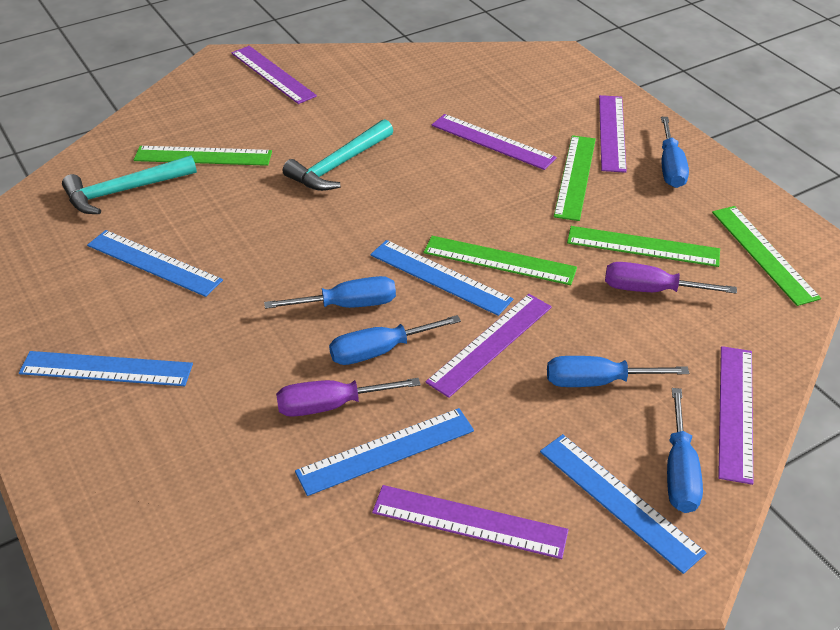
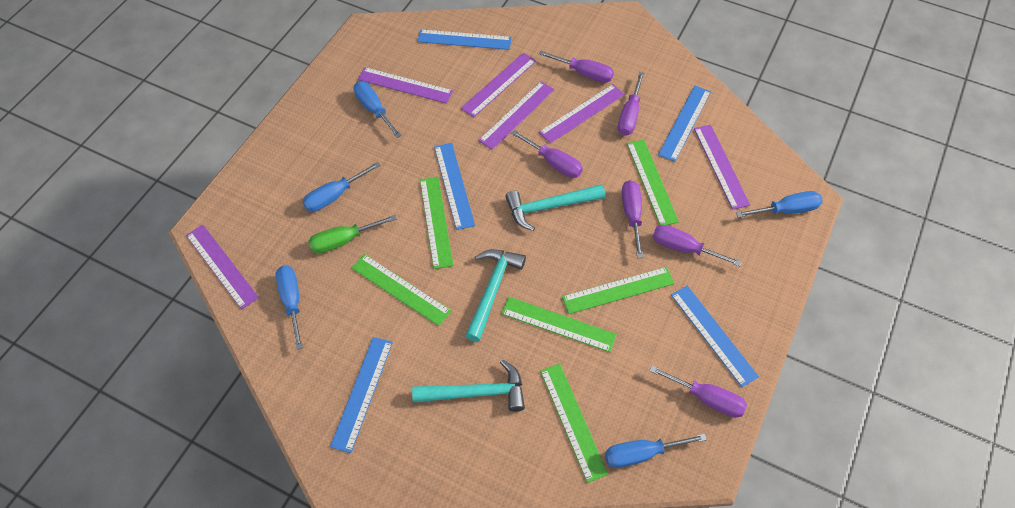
green ruler: 5 -> 6
green screwdriver: 0 -> 1
purple screwdriver: 2 -> 6
turquoise hammer: 2 -> 3

